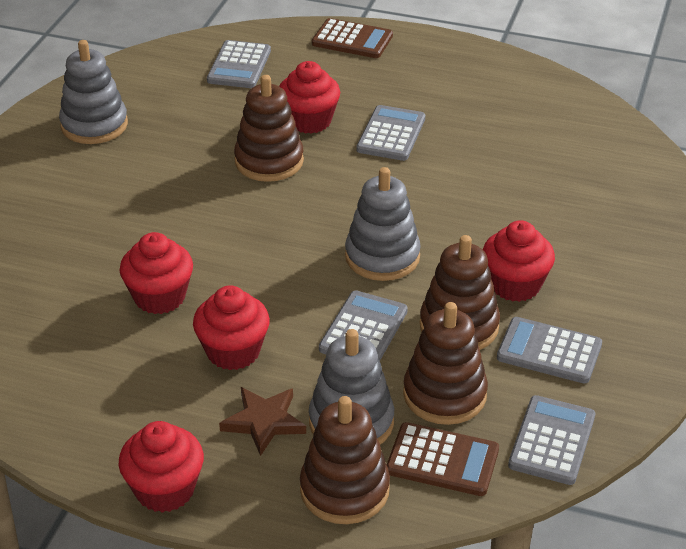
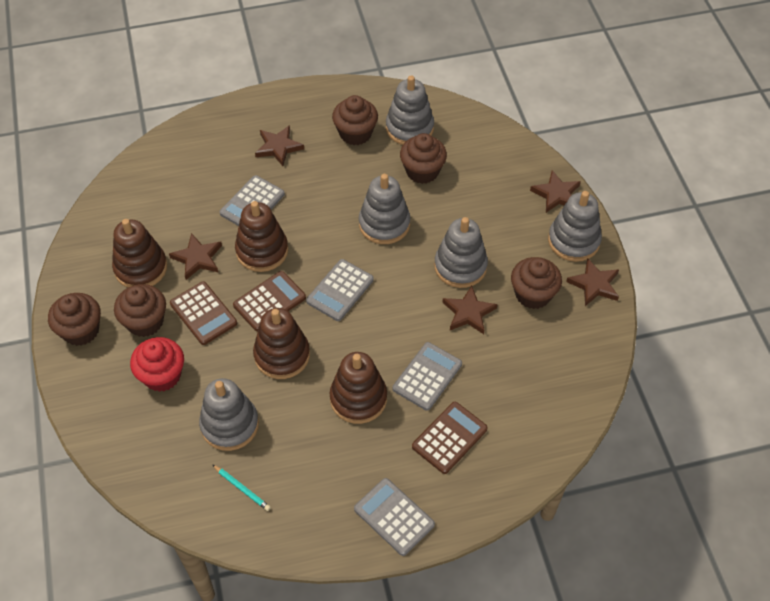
brown calculator: 2 -> 3
brown cupcake: 0 -> 5
brown star: 1 -> 5
grey calculator: 5 -> 4
grey stacking toy: 3 -> 5
red cupcake: 5 -> 1
turquoise pencil: 0 -> 1

